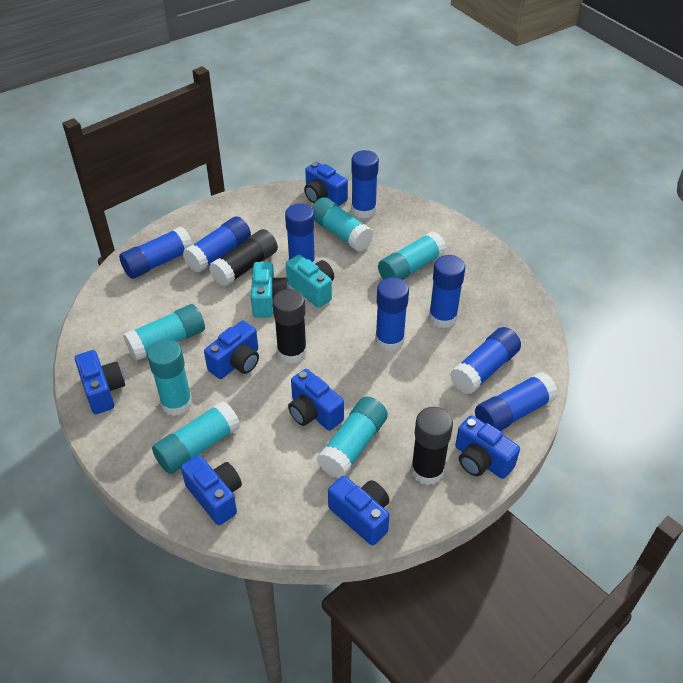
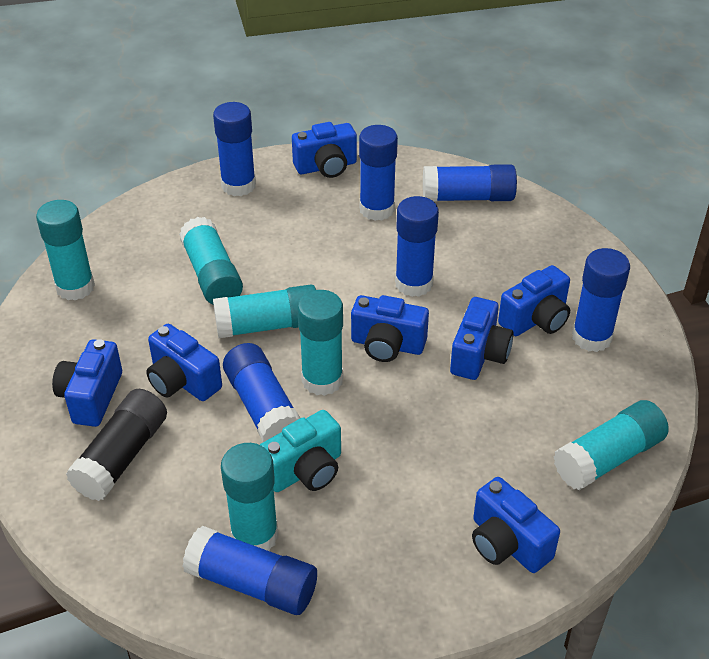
black glue stick: 3 -> 1
blue glue stick: 8 -> 7
turquoise camera: 2 -> 1

